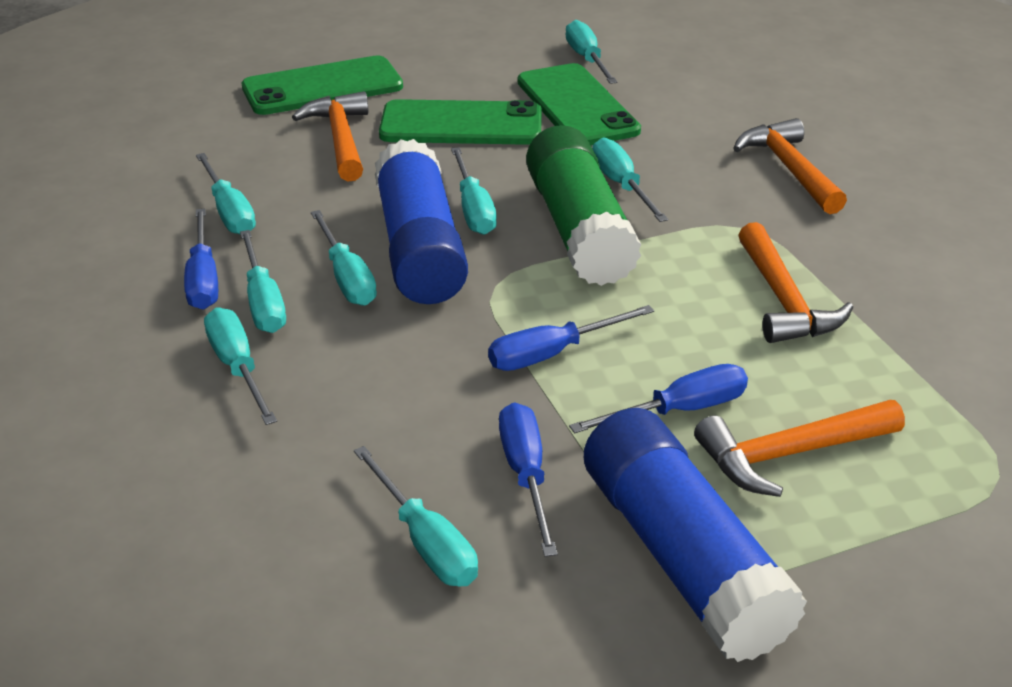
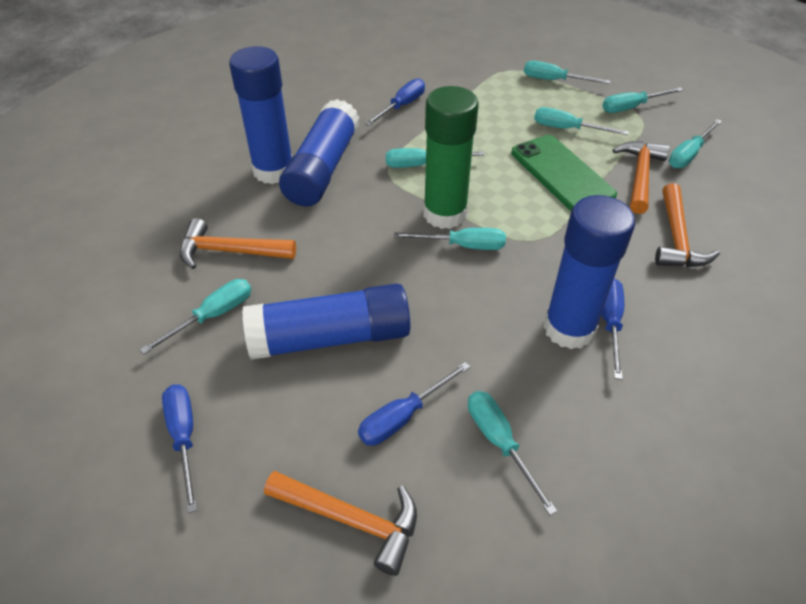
blue glue stick: 2 -> 4
green phone: 3 -> 1

